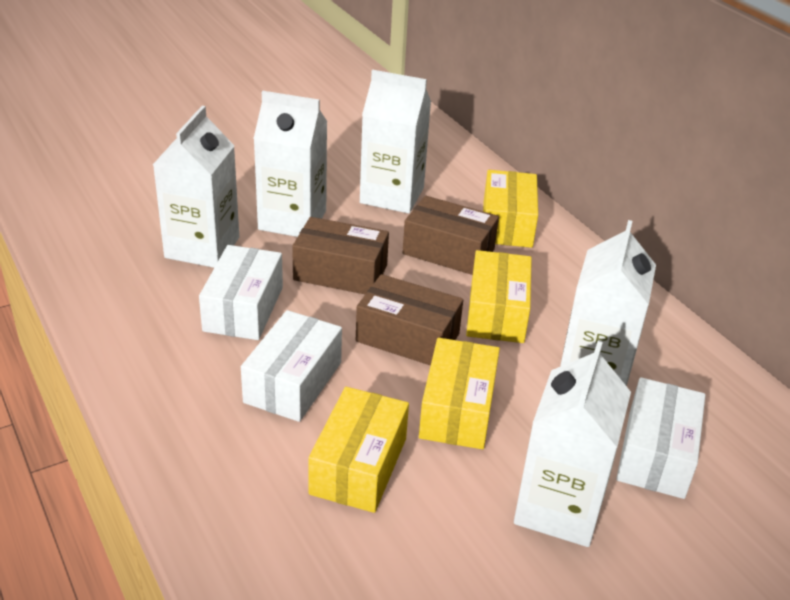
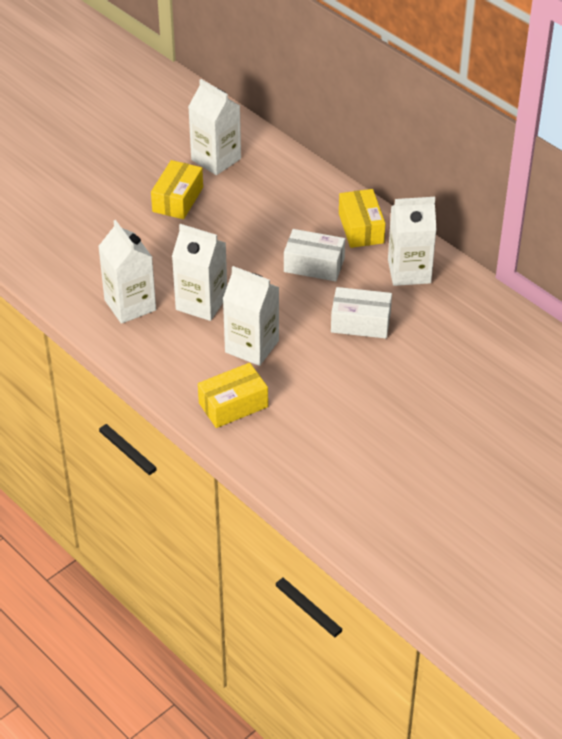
brown box: 3 -> 0
white box: 3 -> 2
yellow box: 4 -> 3

